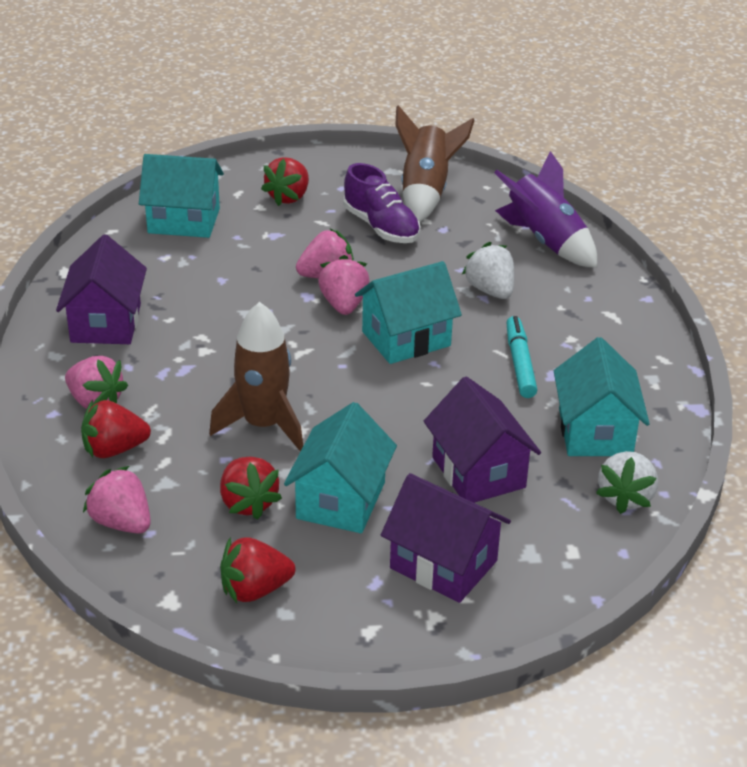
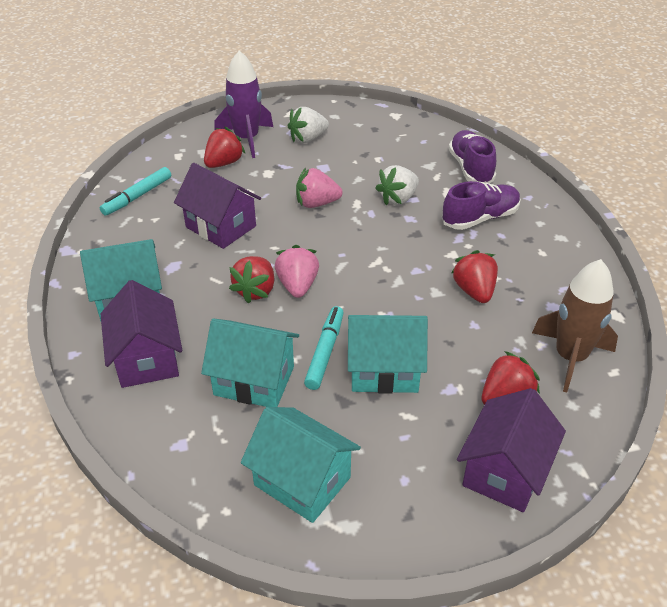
brown rocket: 2 -> 1
pink strawberry: 4 -> 2
purple shoe: 1 -> 2
turquoise marker: 1 -> 2

